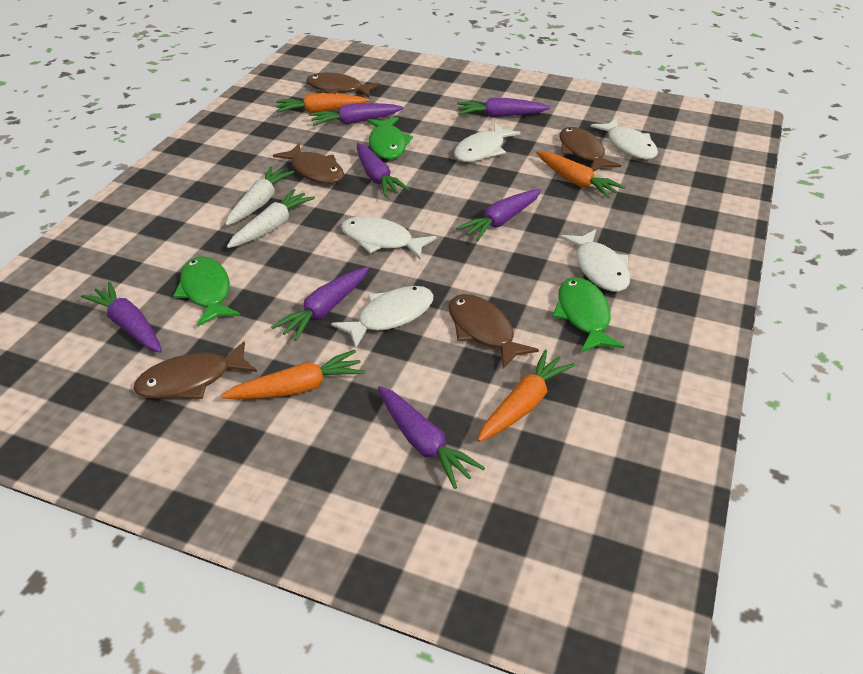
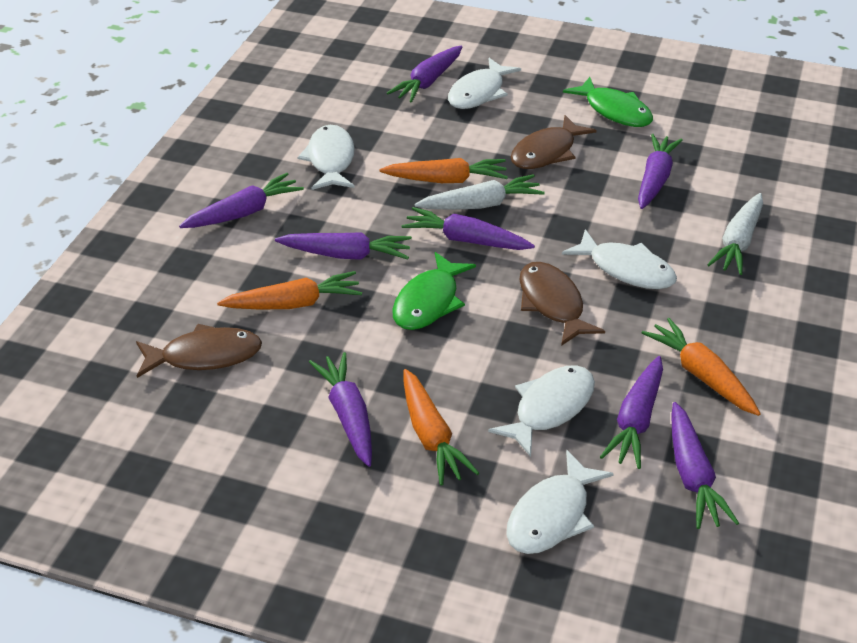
brown fish: 5 -> 3
green fish: 3 -> 2
purple carrot: 7 -> 8

